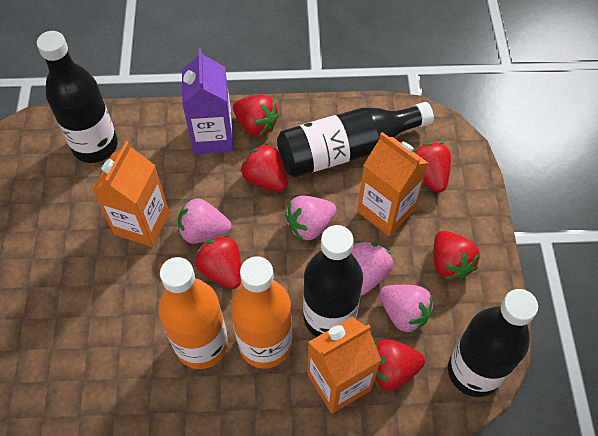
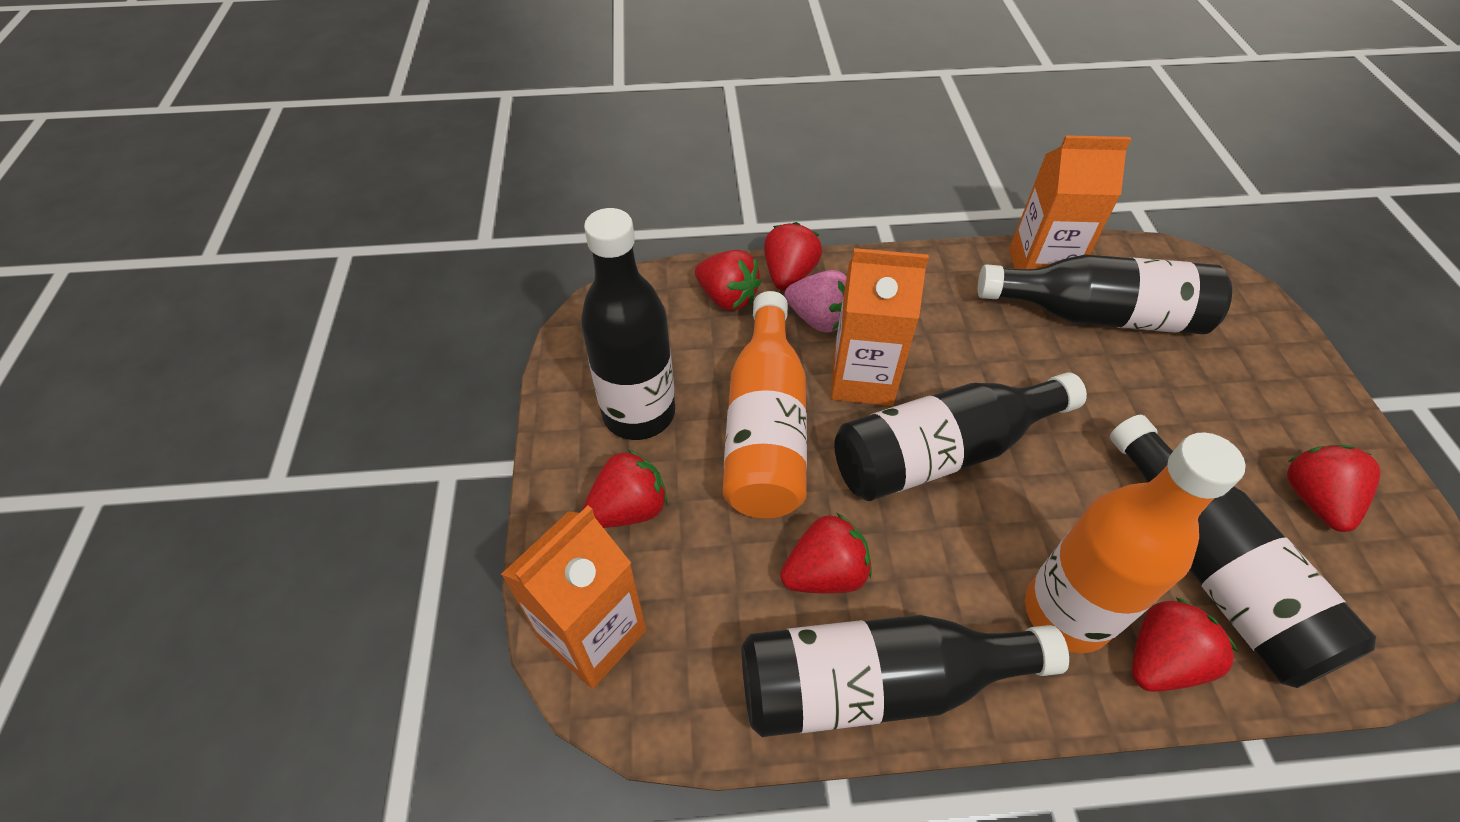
black bottle: 4 -> 5
pink strawberry: 4 -> 1
purple carton: 1 -> 0

